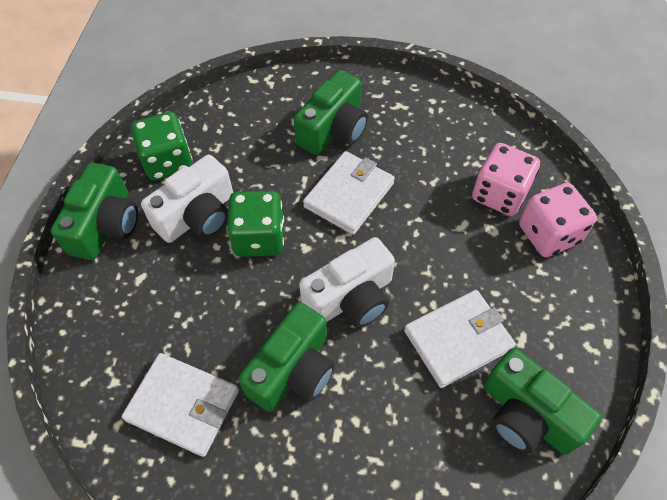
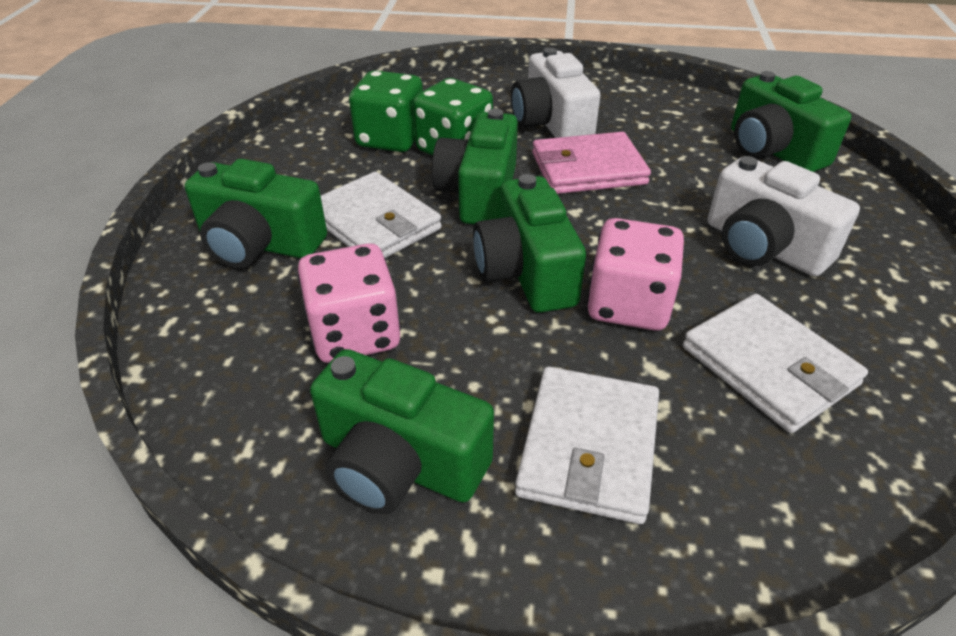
green camera: 4 -> 5
pink wallet: 0 -> 1

